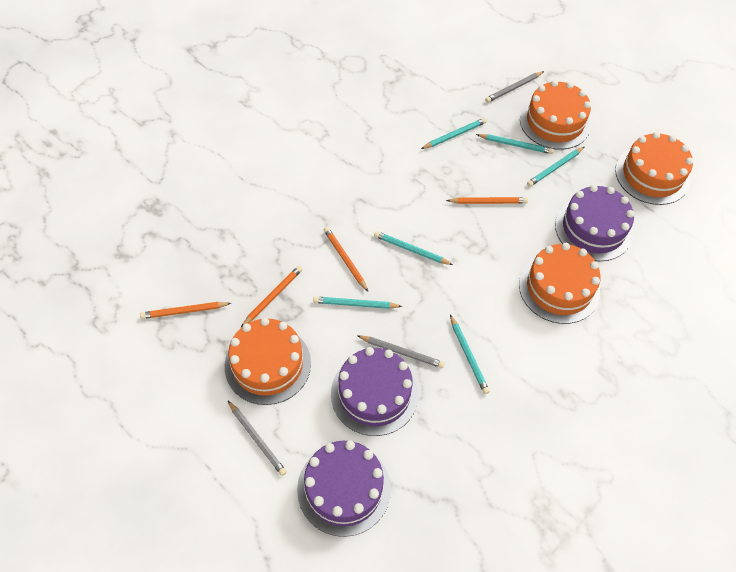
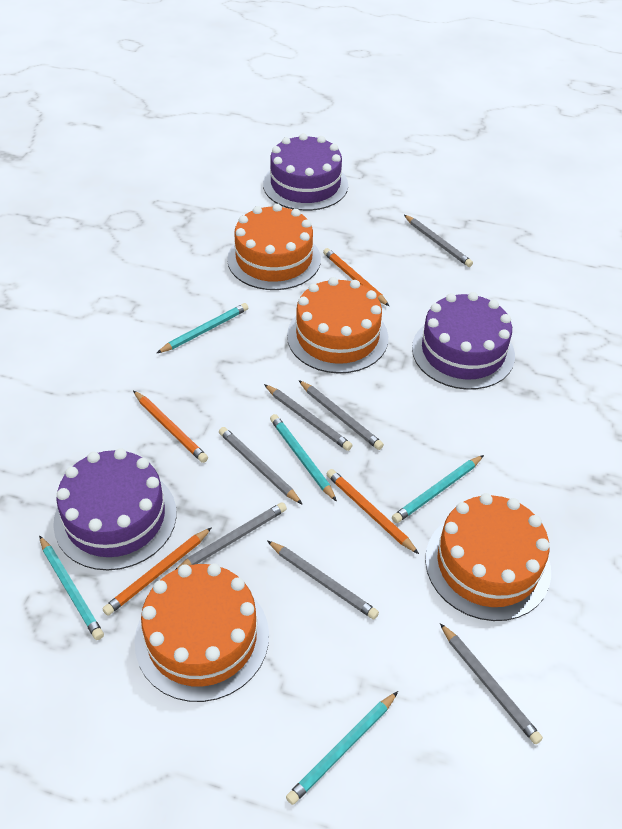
grey pencil: 3 -> 7
turquoise pencil: 6 -> 5

